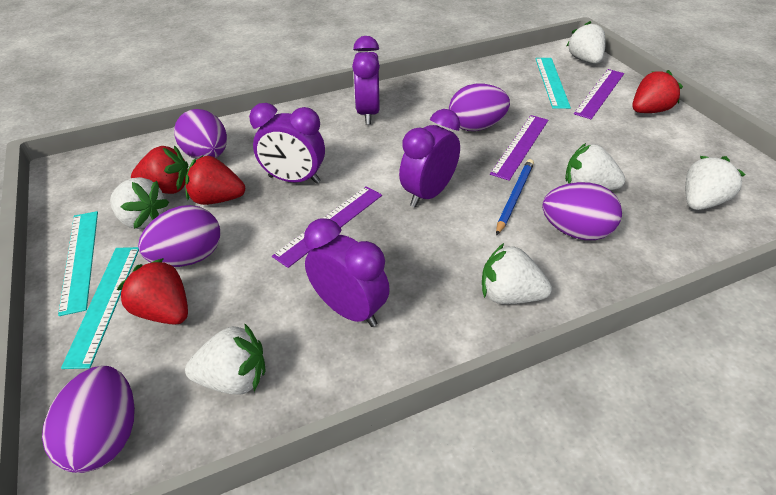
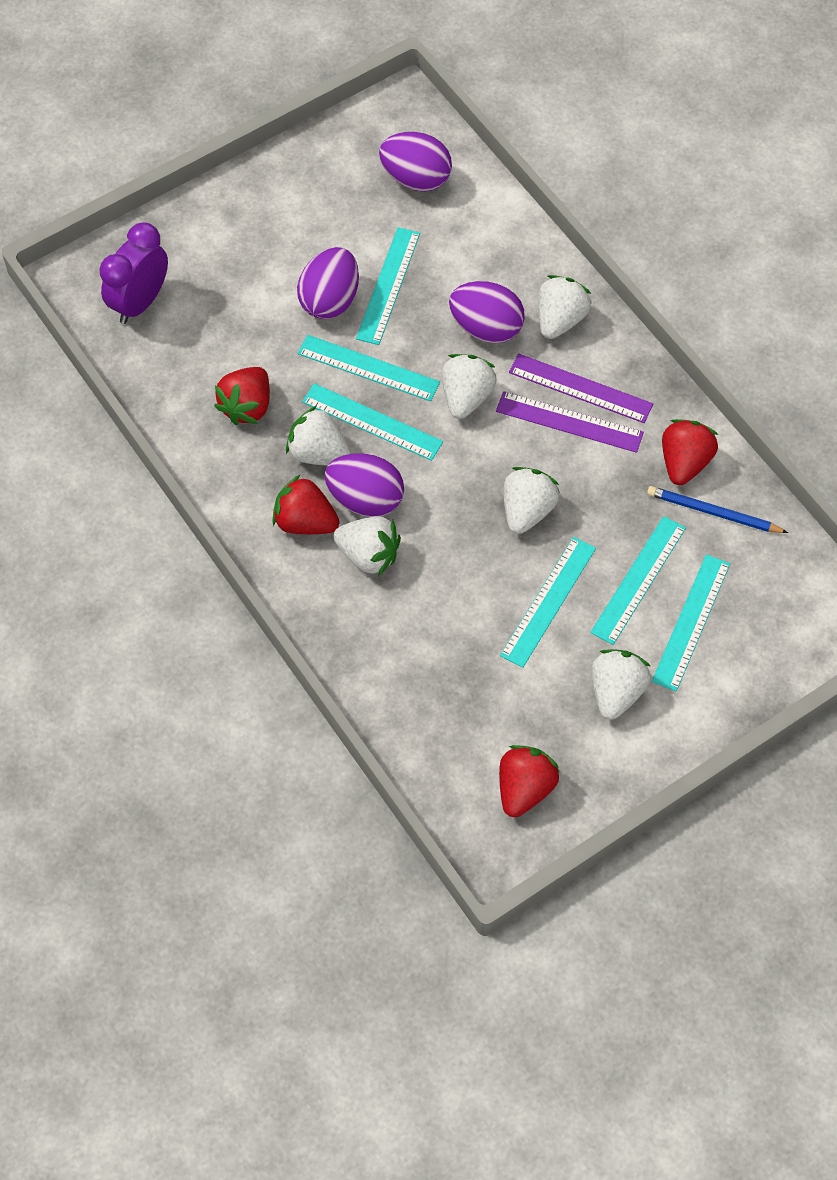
purple clock: 4 -> 1
purple egg: 5 -> 4
purple ruler: 3 -> 2
turquoise ruler: 3 -> 6

